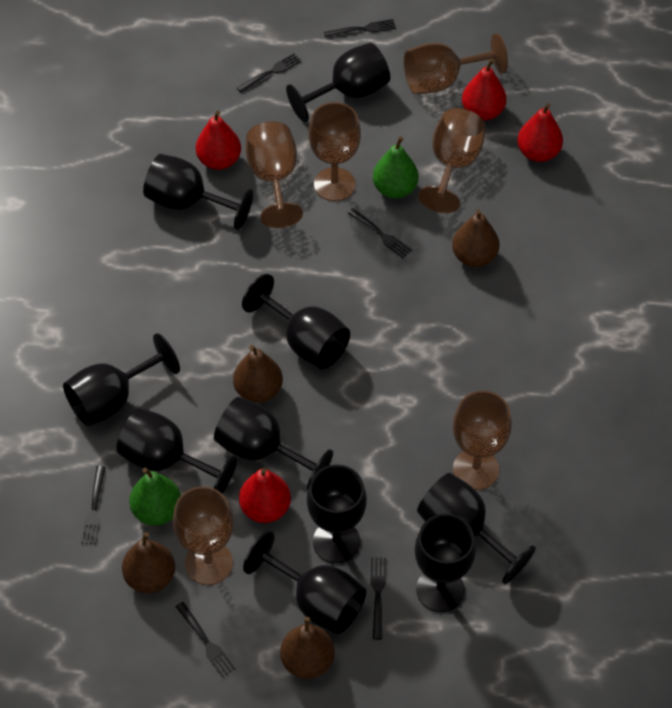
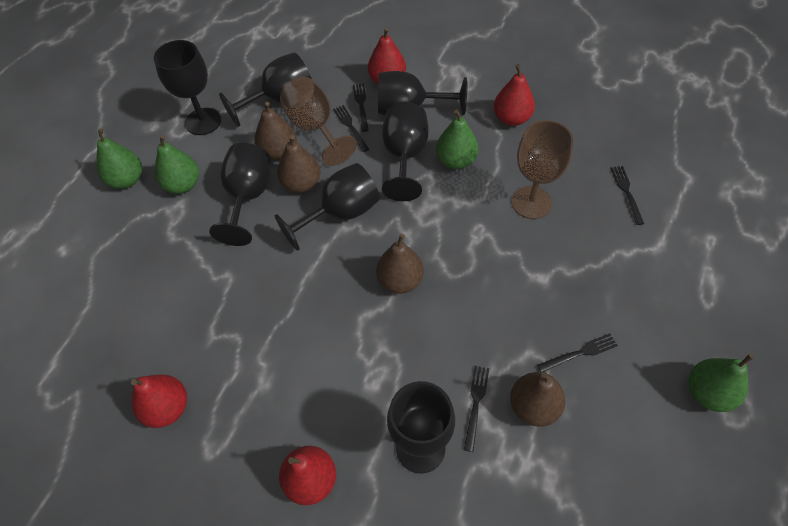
black fork: 6 -> 5
black goblet: 10 -> 7
brown goblet: 6 -> 2
green pear: 2 -> 4

